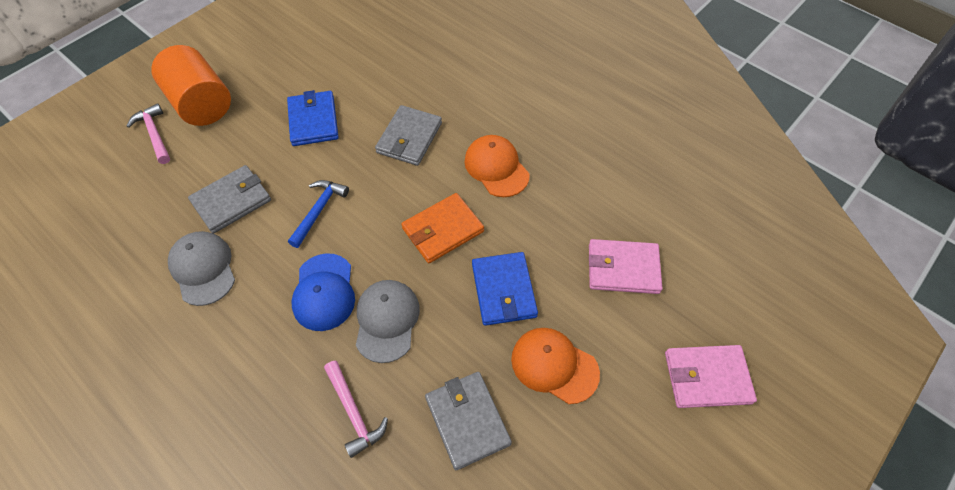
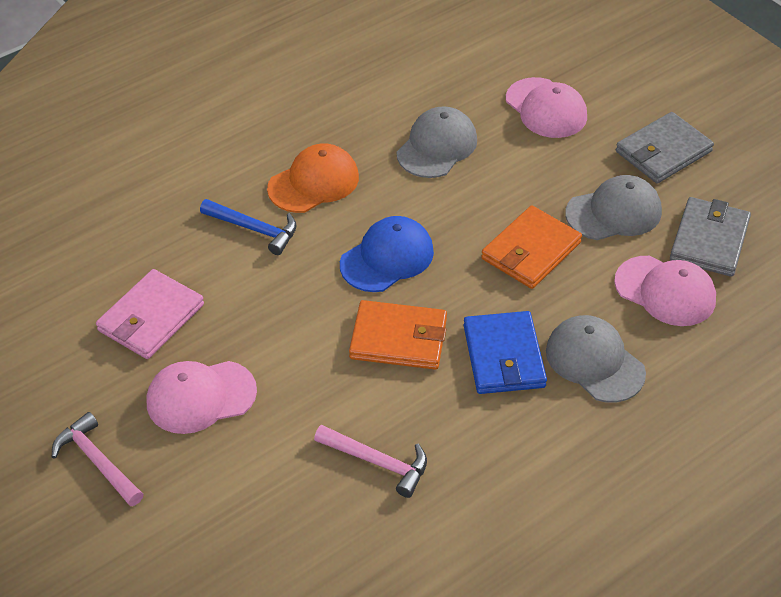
blue wallet: 2 -> 1
grey cap: 2 -> 3
grey wallet: 3 -> 2
orange cap: 2 -> 1
orange cylinder: 1 -> 0
orange wallet: 1 -> 2
pink cap: 0 -> 3
pink wallet: 2 -> 1

